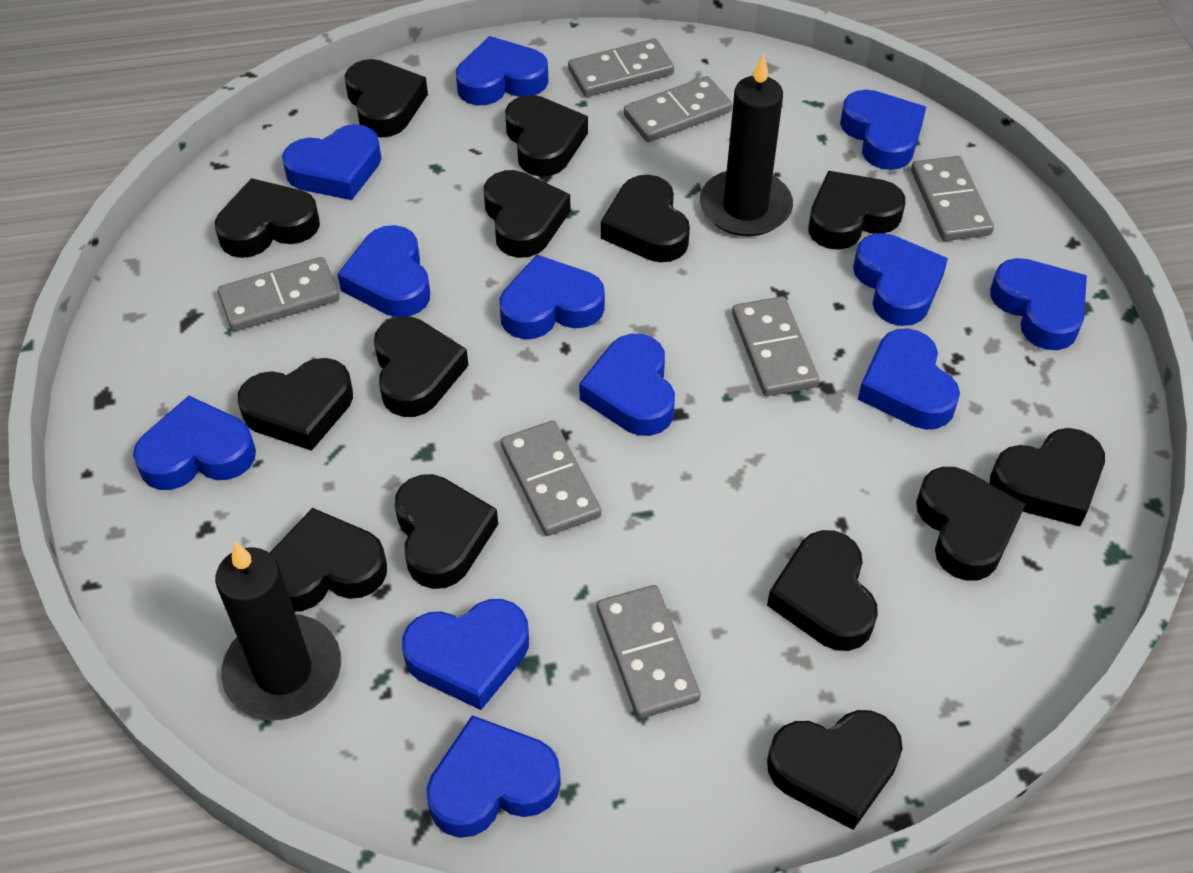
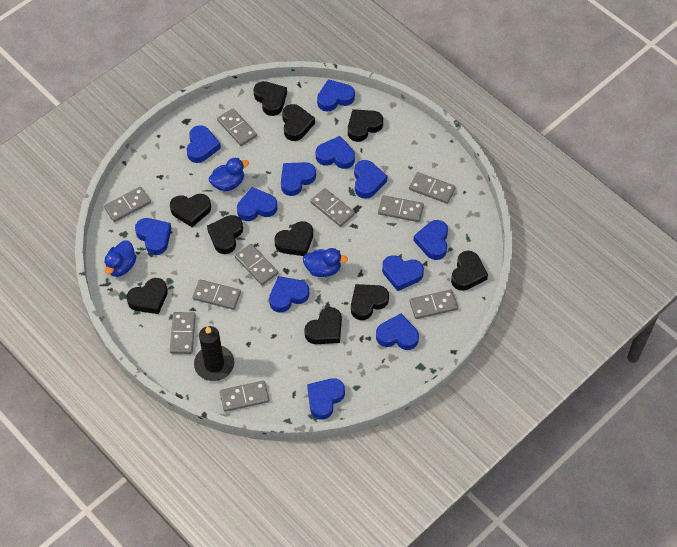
black candle: 2 -> 1
black heart: 14 -> 10
blue duck: 0 -> 3
grey domino: 7 -> 10

